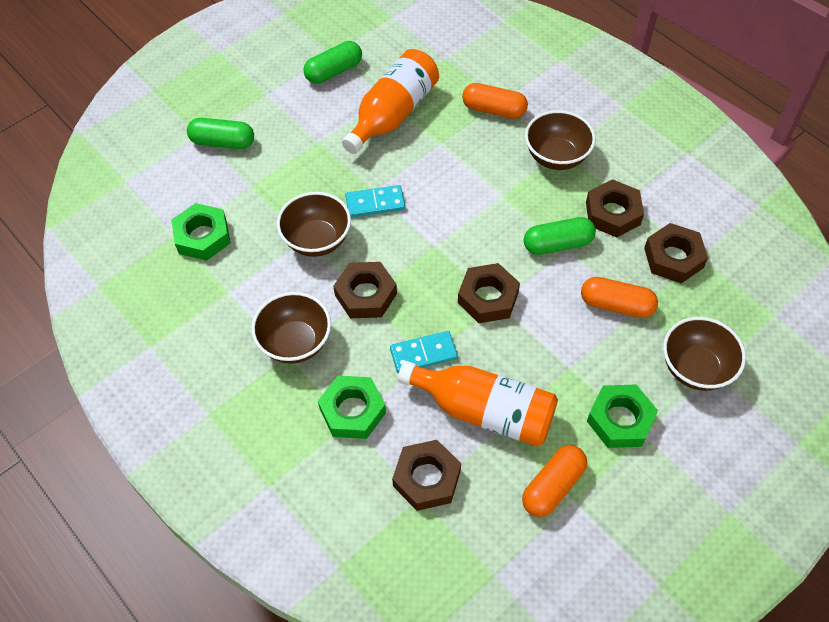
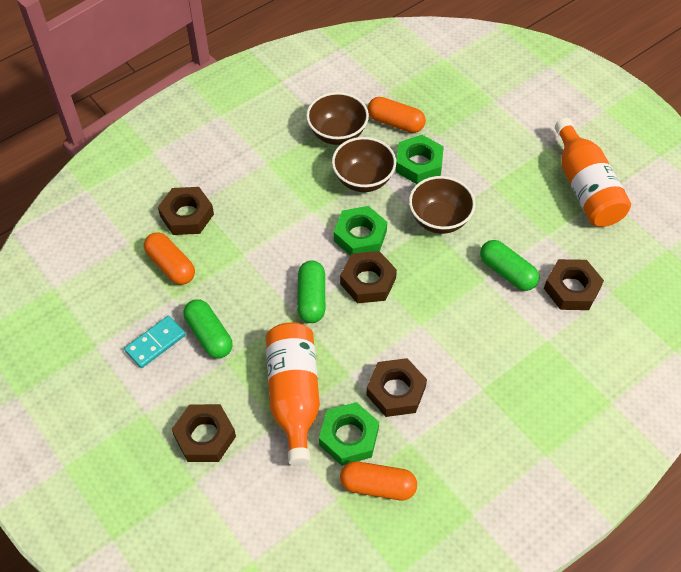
brown bowl: 4 -> 3
turquoise domino: 2 -> 1

